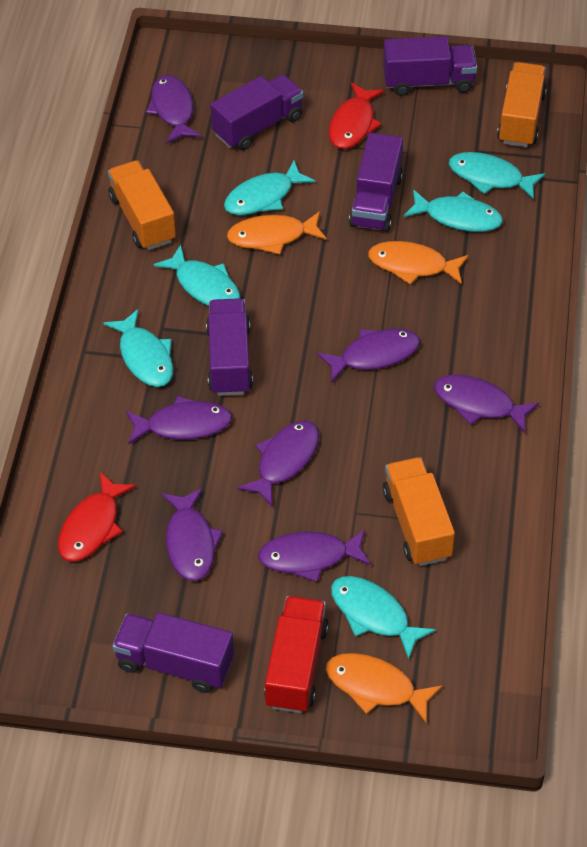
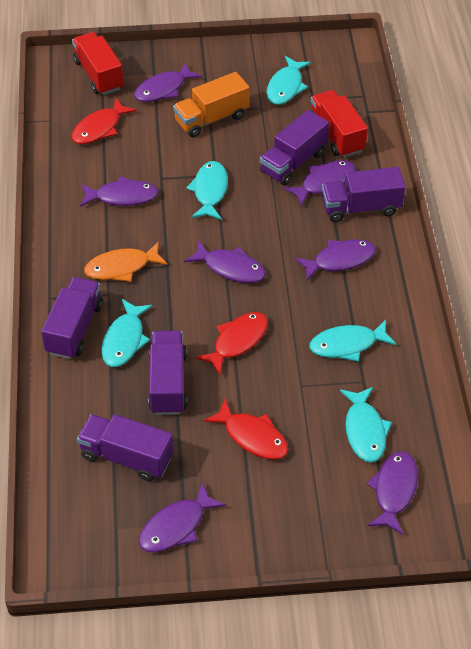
orange fish: 3 -> 1
orange truck: 3 -> 1
red fish: 2 -> 3
red truck: 1 -> 2
turquoise fish: 6 -> 5

